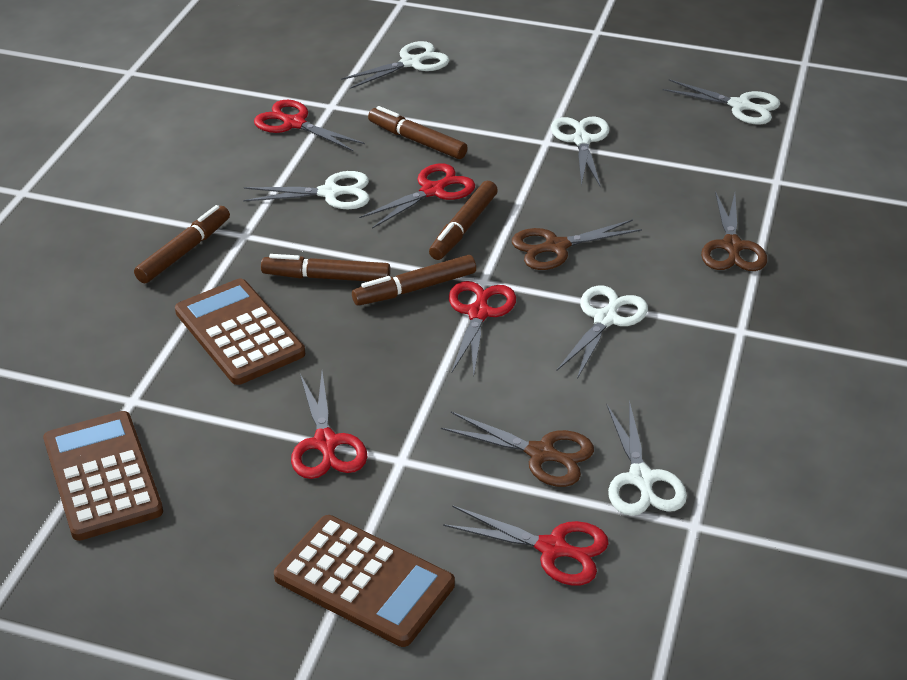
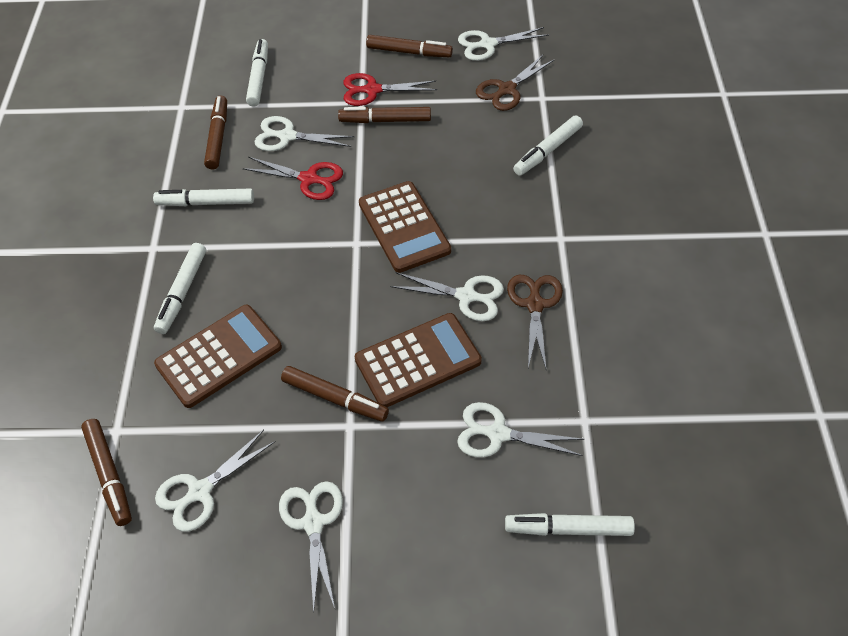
brown scissors: 3 -> 2
red scissors: 5 -> 2
white marker: 0 -> 5

